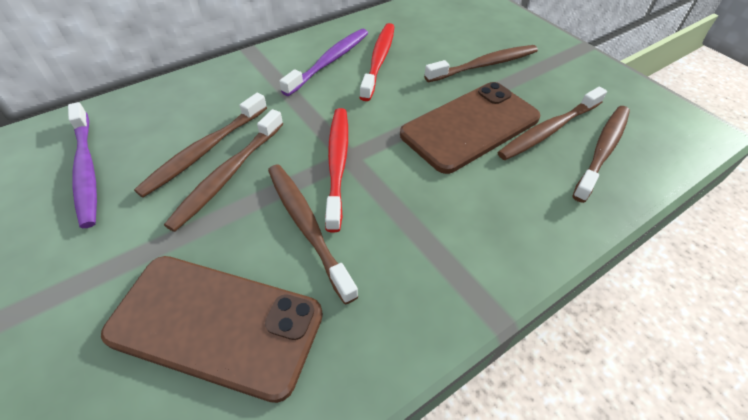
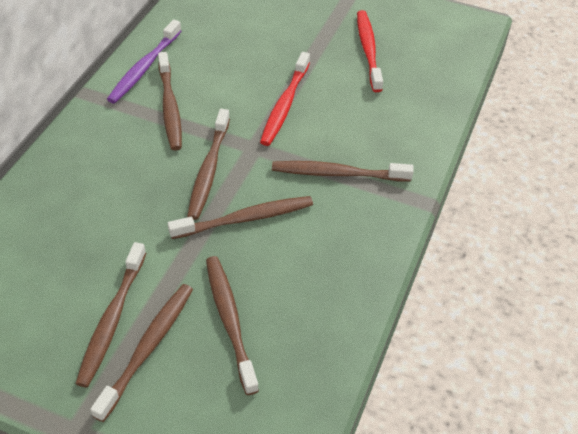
brown phone: 2 -> 0
brown toothbrush: 6 -> 7
purple toothbrush: 2 -> 1

